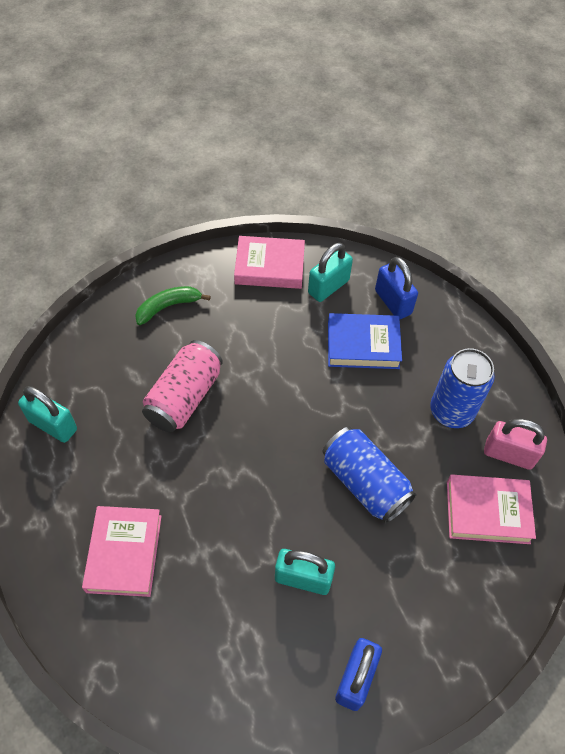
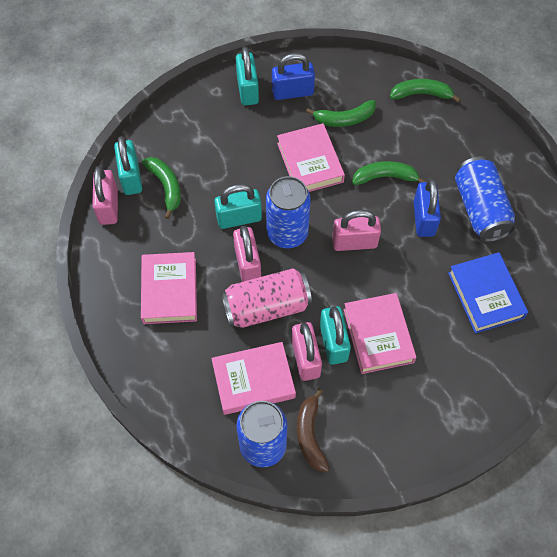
blue can: 2 -> 3
brown banana: 0 -> 1
green banana: 1 -> 4
pink book: 3 -> 4
pink padlock: 1 -> 4
turquoise padlock: 3 -> 4

